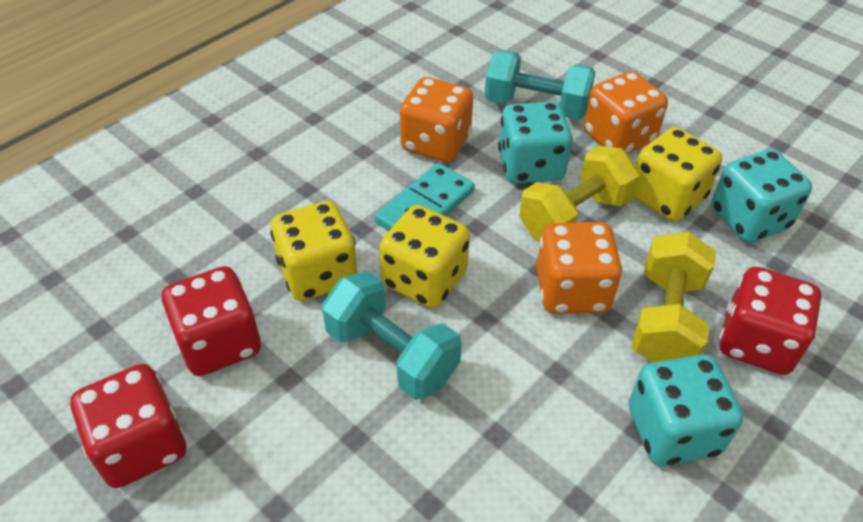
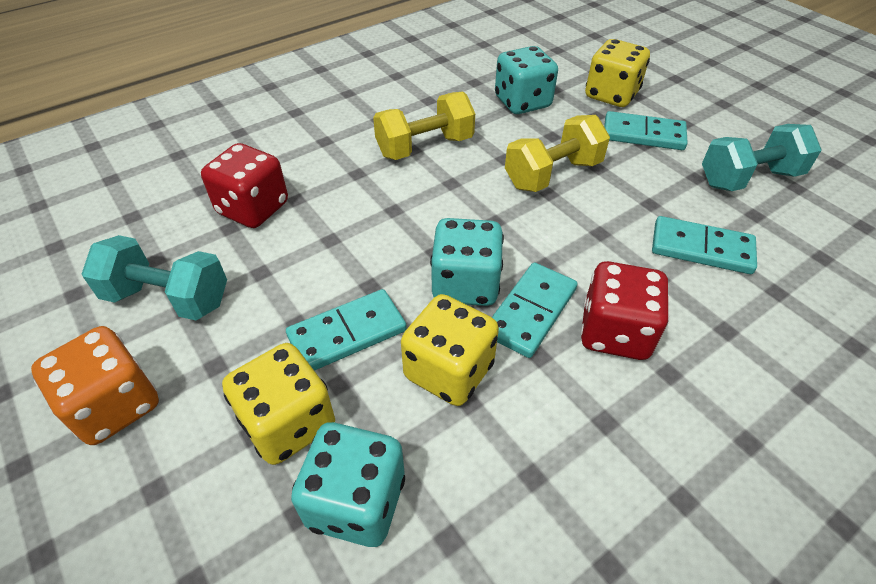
orange dice: 3 -> 1
red dice: 3 -> 2
turquoise domino: 1 -> 4

